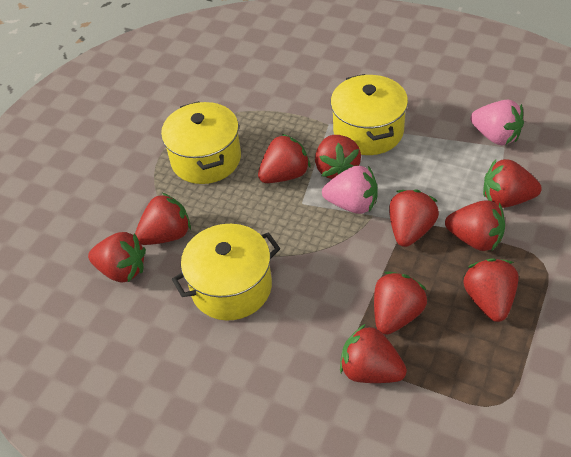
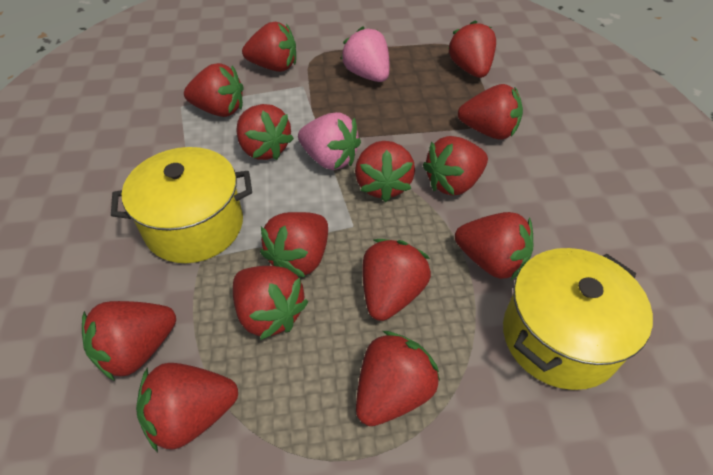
red strawberry: 10 -> 14
yellow pot: 3 -> 2

